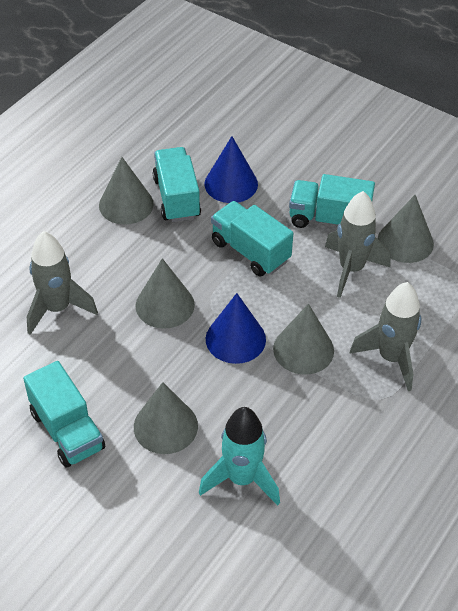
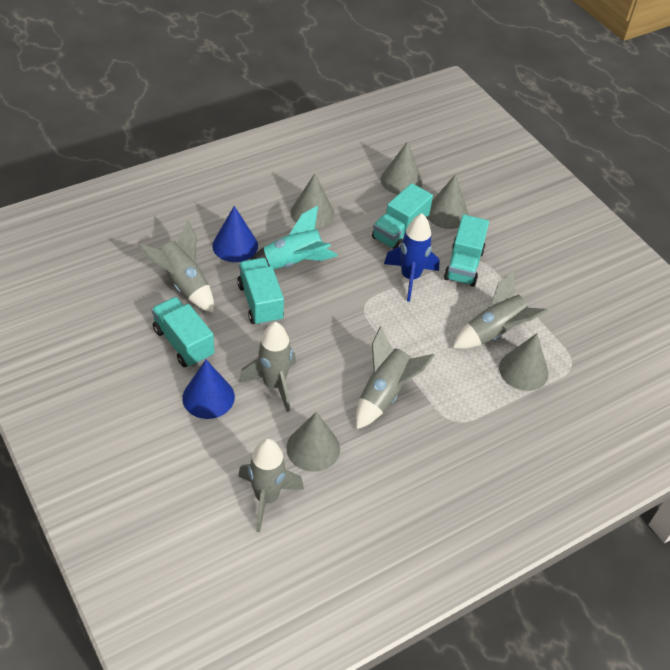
blue rocket: 0 -> 1
grey rocket: 3 -> 5

